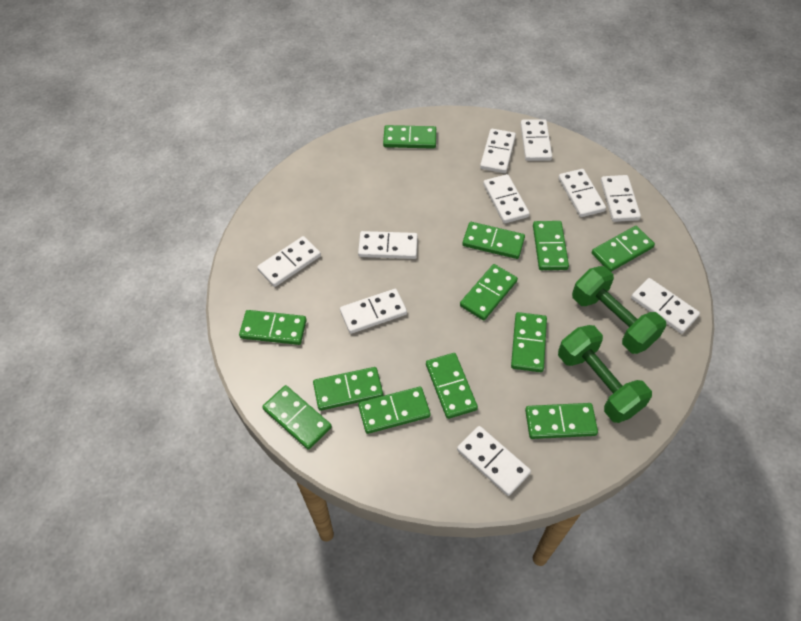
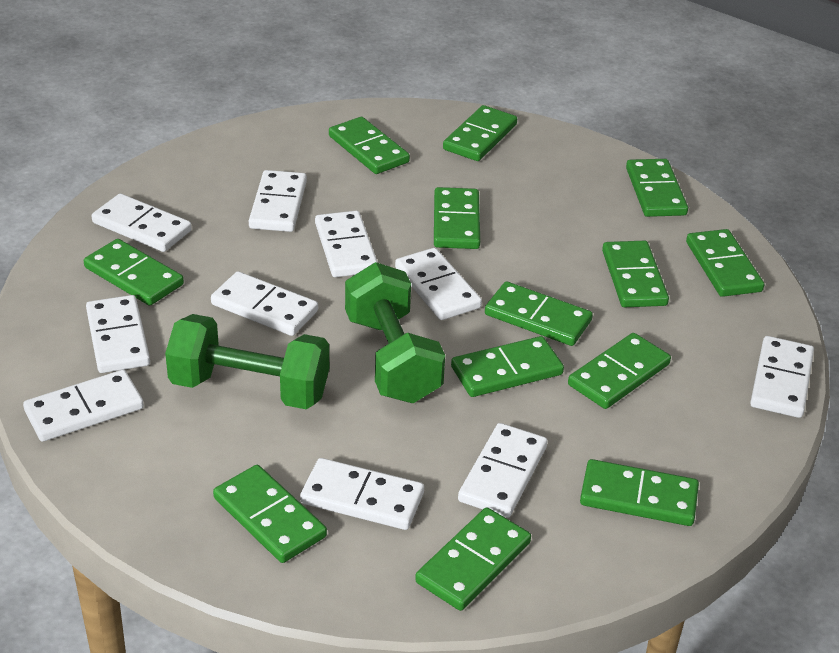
green domino: 12 -> 13

